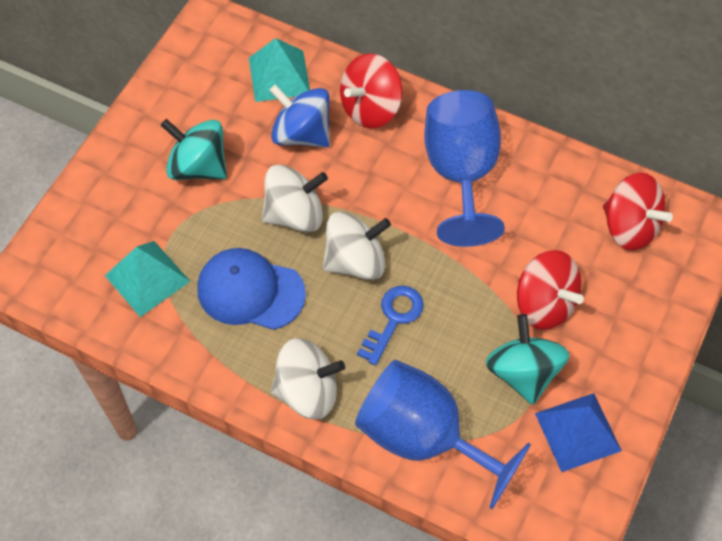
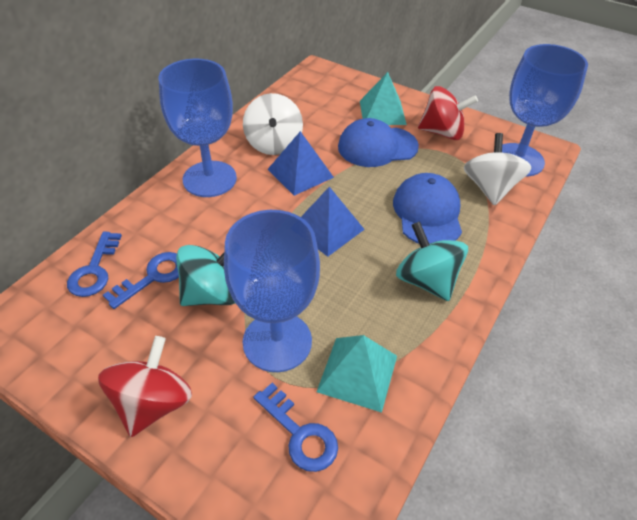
blue cap: 1 -> 2
blue goblet: 2 -> 3
blue key: 1 -> 3
blue pyramid: 1 -> 2
blue spinning top: 1 -> 0
red spinning top: 3 -> 2
white spinning top: 3 -> 2

